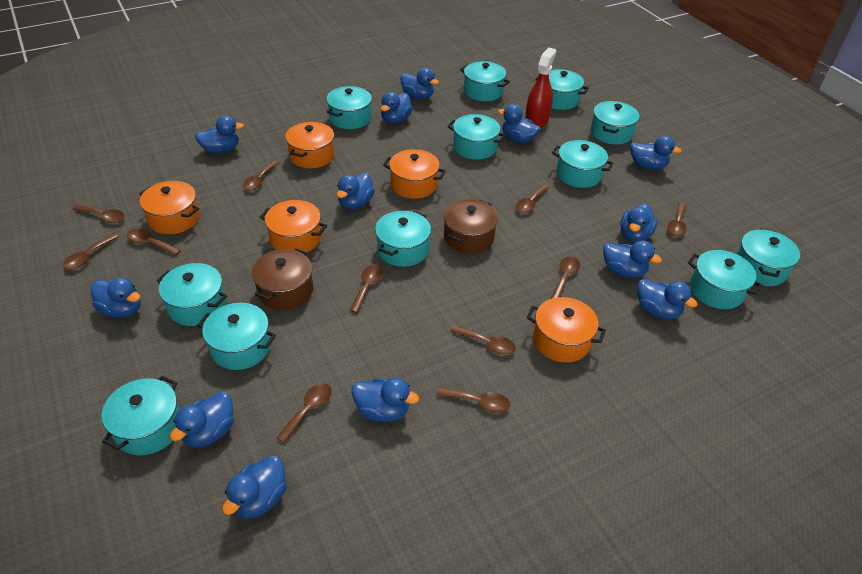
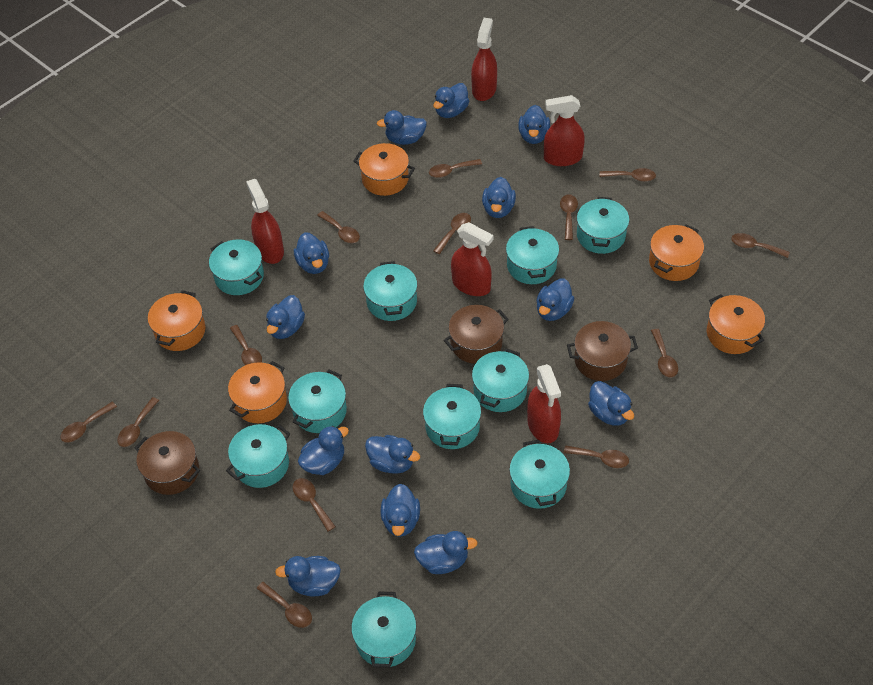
brown pot: 2 -> 3
brown spoon: 11 -> 13
red spray bottle: 1 -> 5
turquoise pot: 12 -> 10

